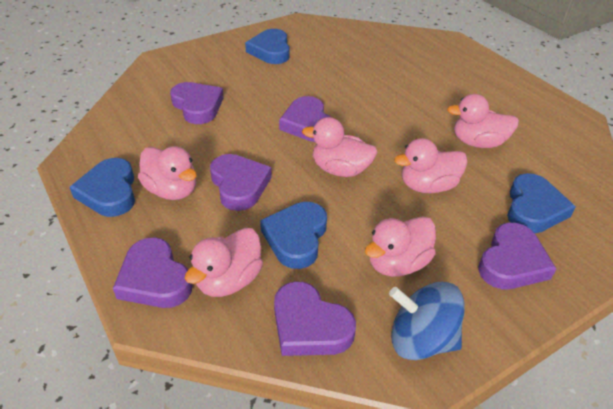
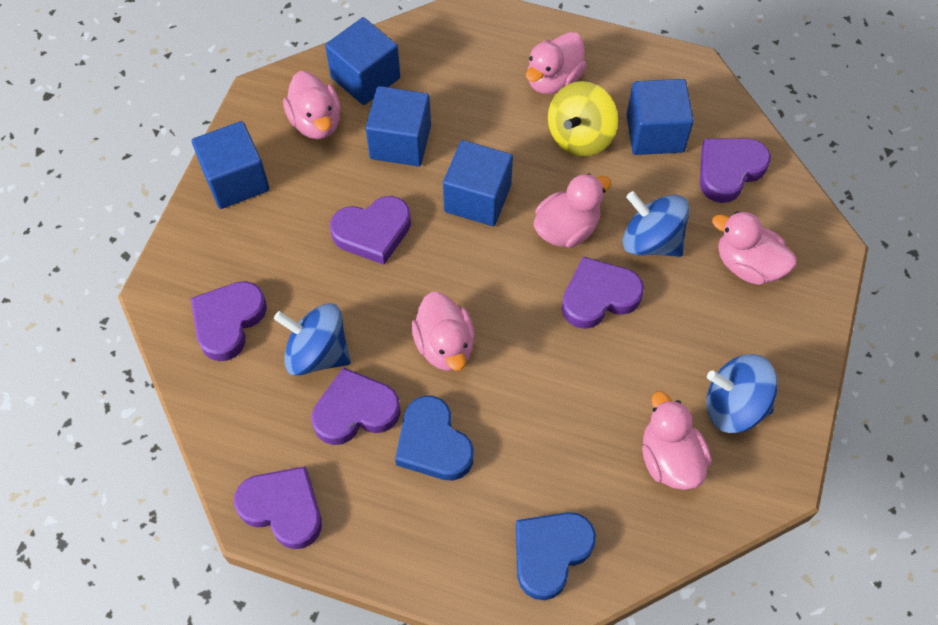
blue cube: 0 -> 5
blue heart: 4 -> 2
blue spinning top: 1 -> 3
yellow spinning top: 0 -> 1

